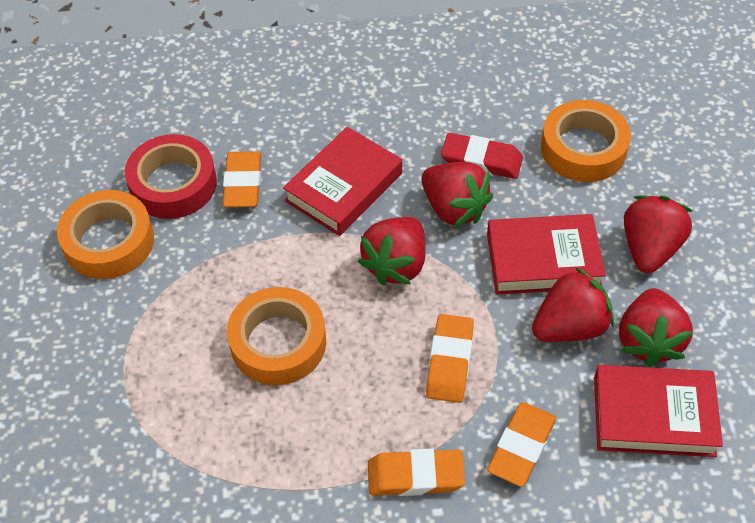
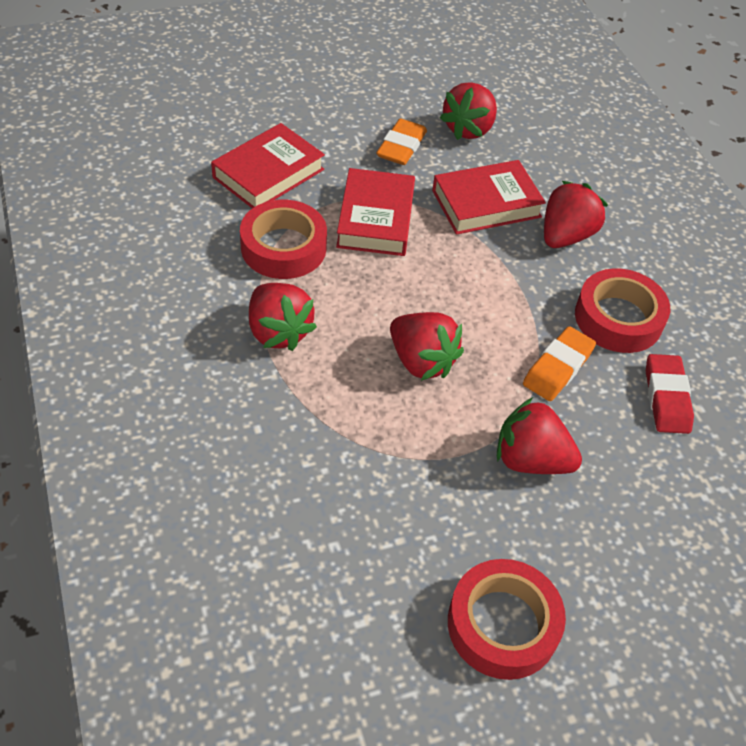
orange eraser: 4 -> 2
orange tape: 3 -> 0
red tape: 1 -> 3

